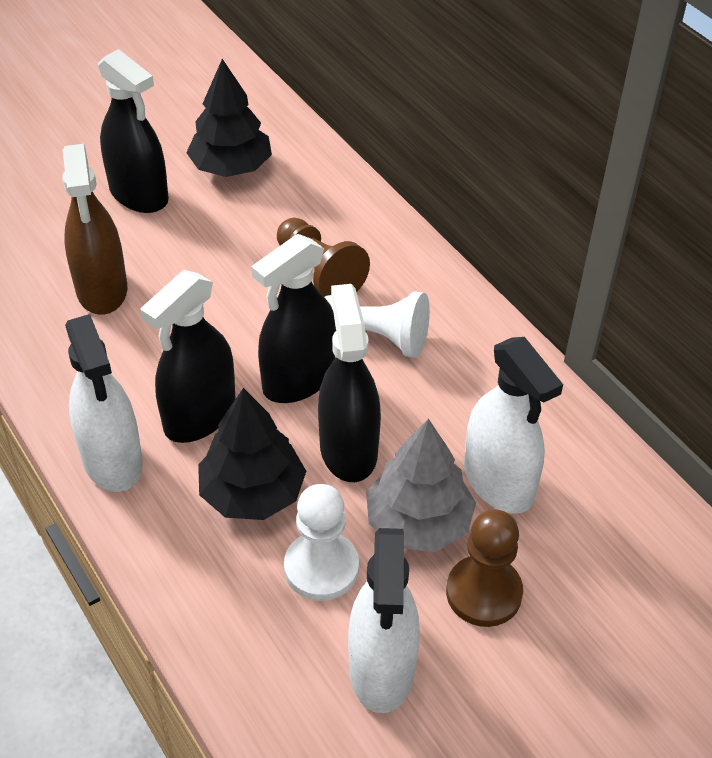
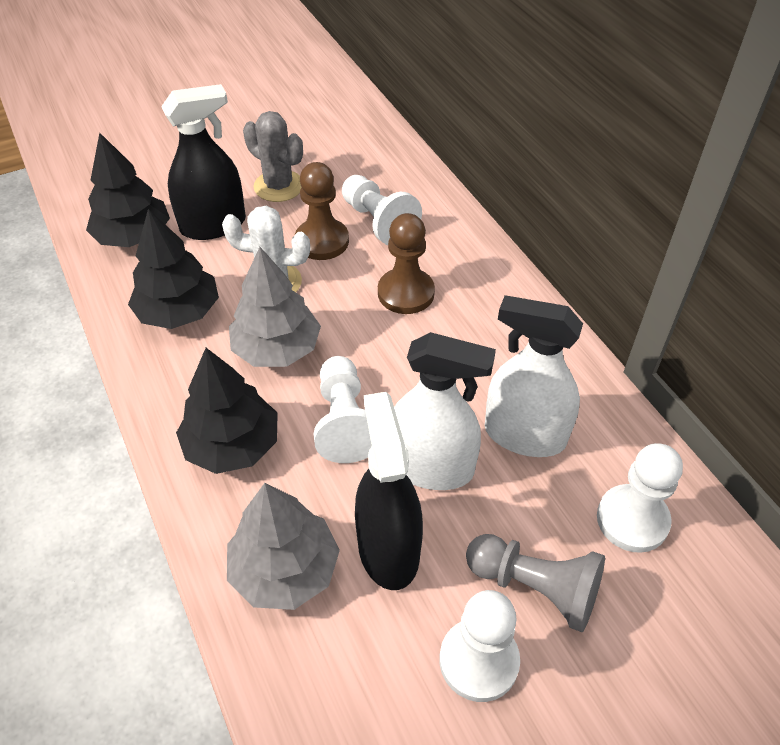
black spray bottle: 4 -> 2
black tree: 2 -> 3
brown spray bottle: 1 -> 0
grey cactus: 0 -> 1
grey pawn: 0 -> 1
grey tree: 1 -> 2
white cactus: 0 -> 1
white pawn: 2 -> 4
white spray bottle: 3 -> 2

